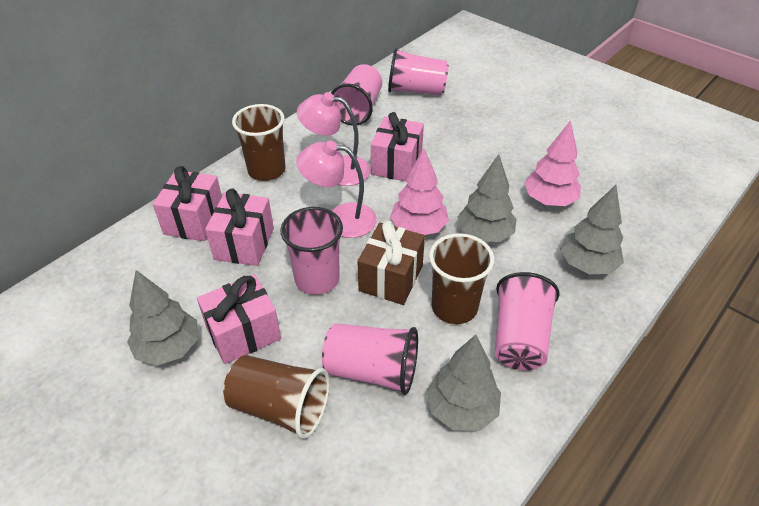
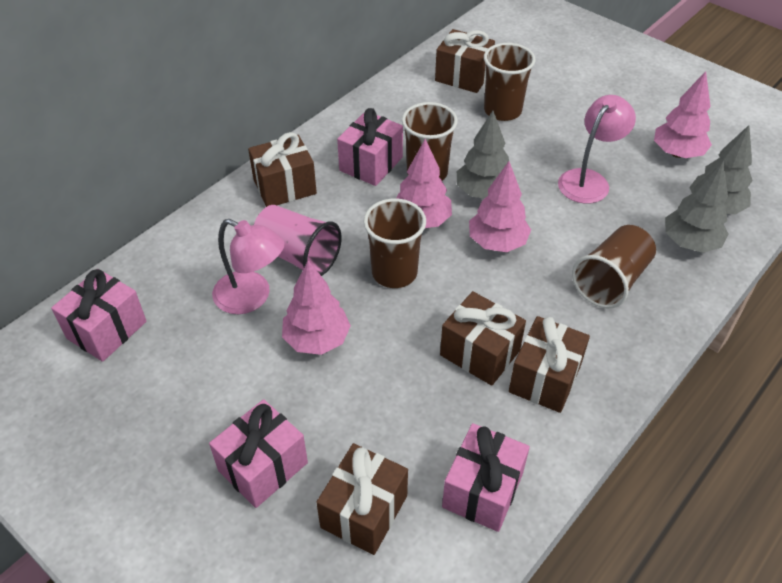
brown cup: 3 -> 4
brown gift: 1 -> 5
grey tree: 4 -> 3
pink cup: 5 -> 1
pink tree: 2 -> 4

